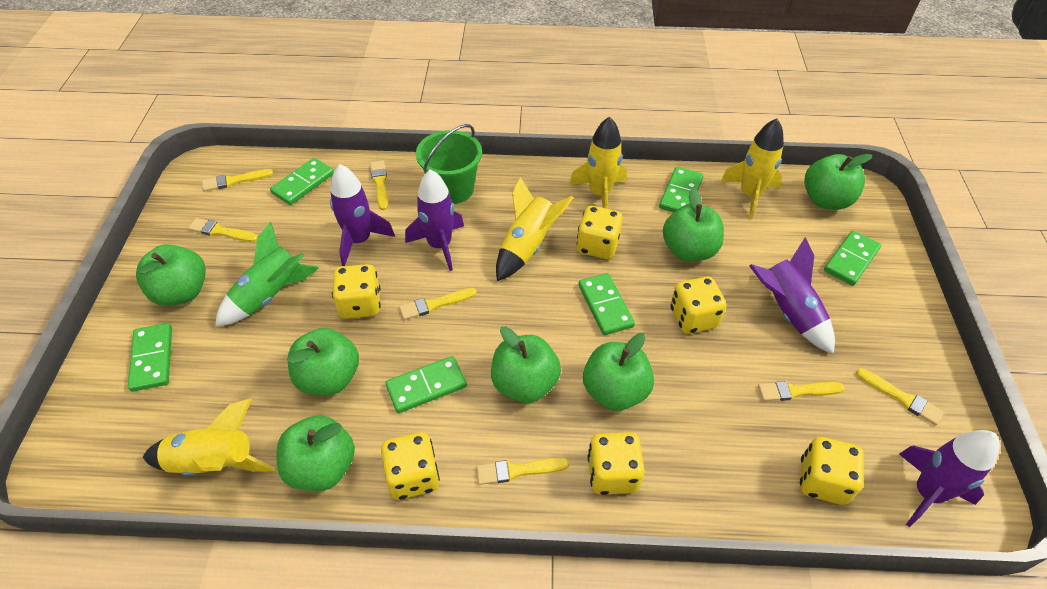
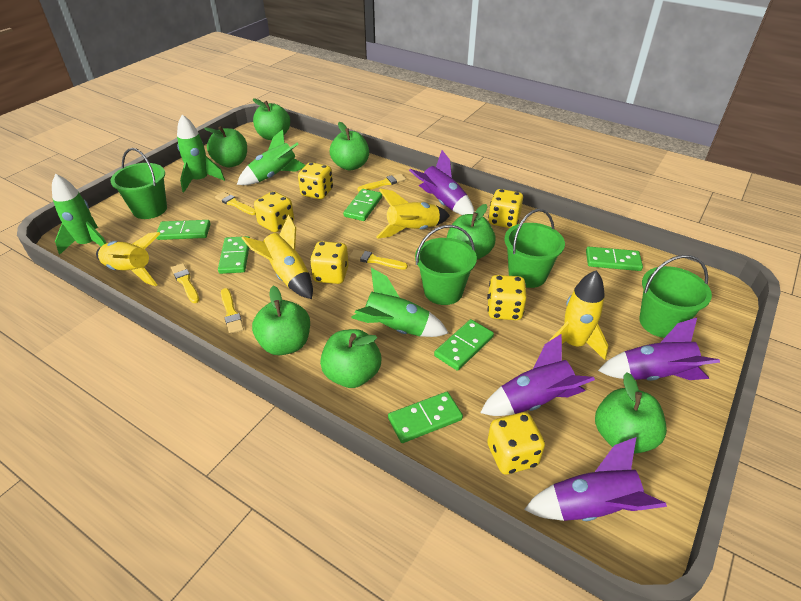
green bucket: 1 -> 4
green rocket: 1 -> 4
yellow brush: 7 -> 5

